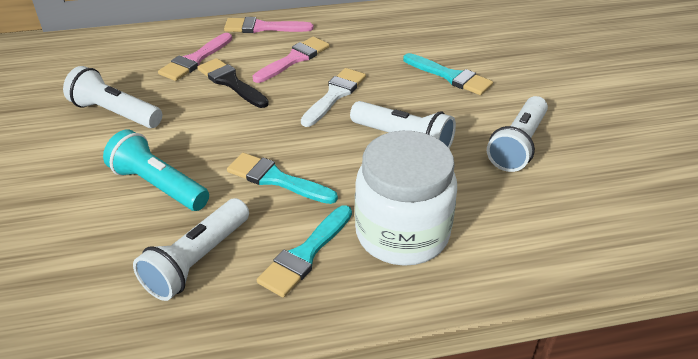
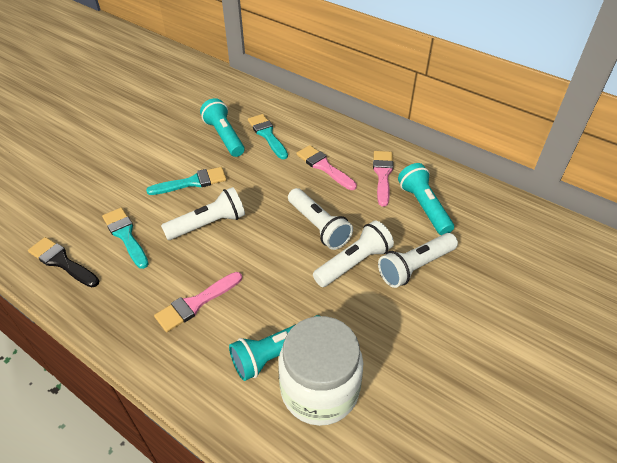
turquoise flashlight: 1 -> 3
white brush: 1 -> 0

